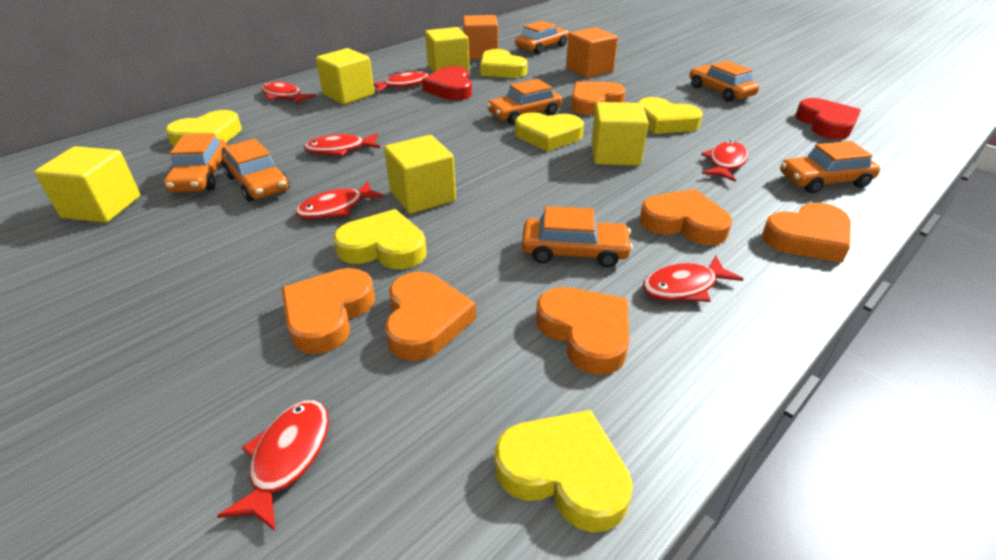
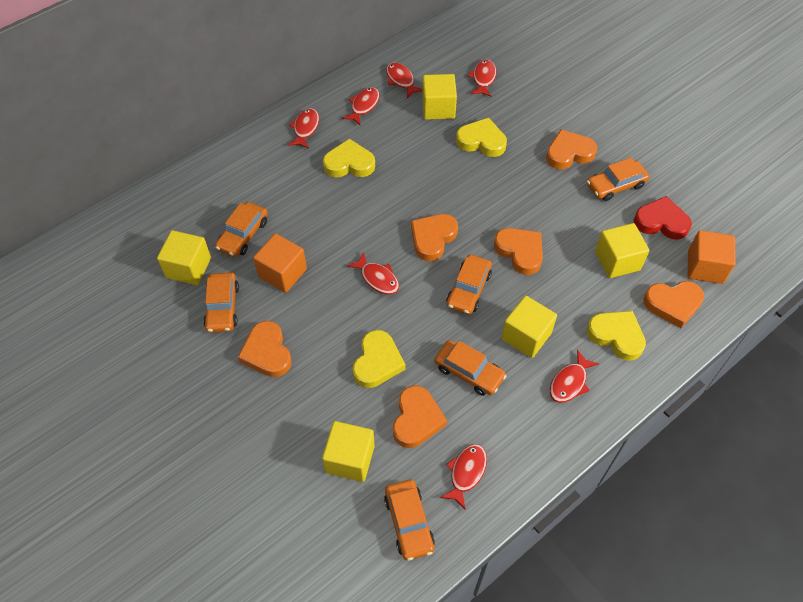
orange car: 7 -> 6
red heart: 2 -> 1
yellow heart: 6 -> 4

